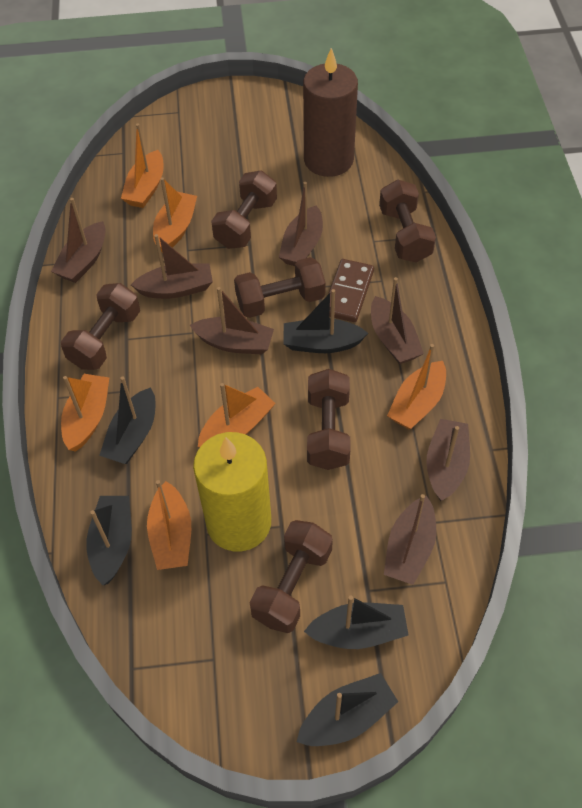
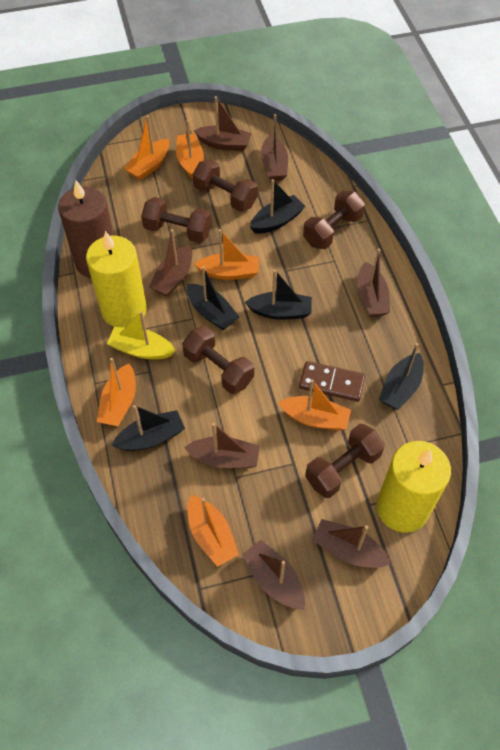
brown dumbbell: 6 -> 5
yellow boat: 0 -> 1
yellow candle: 1 -> 2

